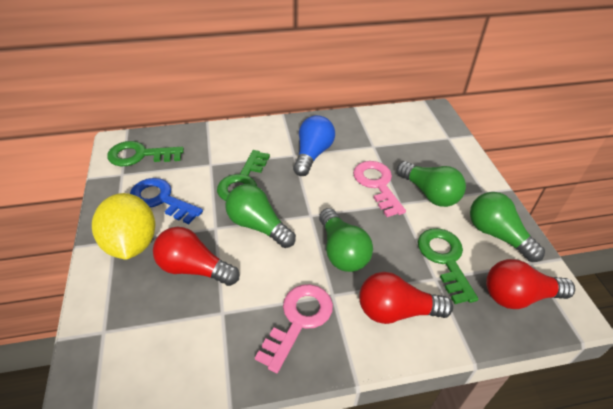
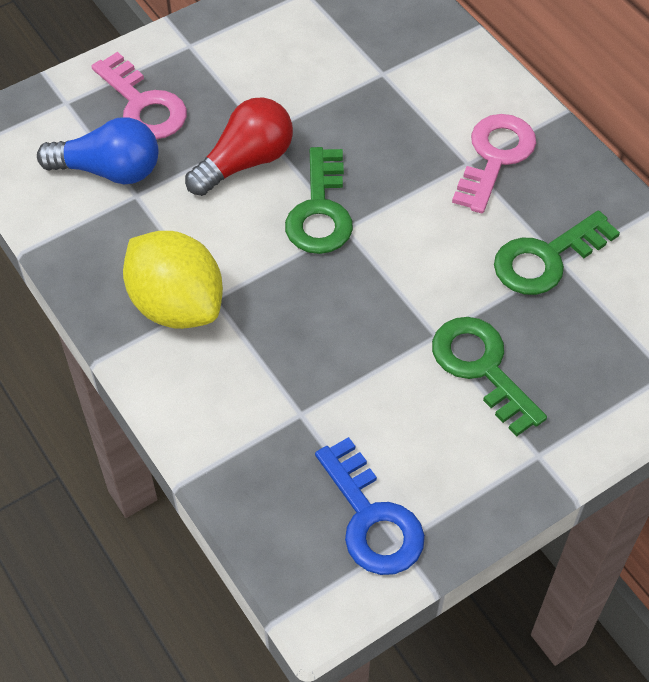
green light bulb: 4 -> 0
red light bulb: 3 -> 1

